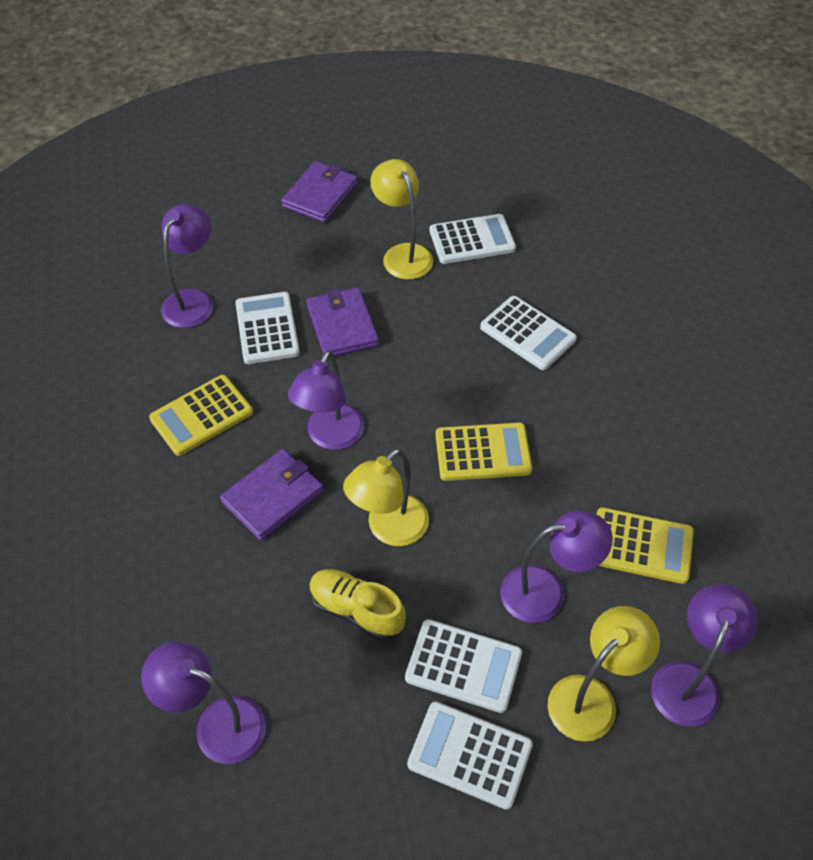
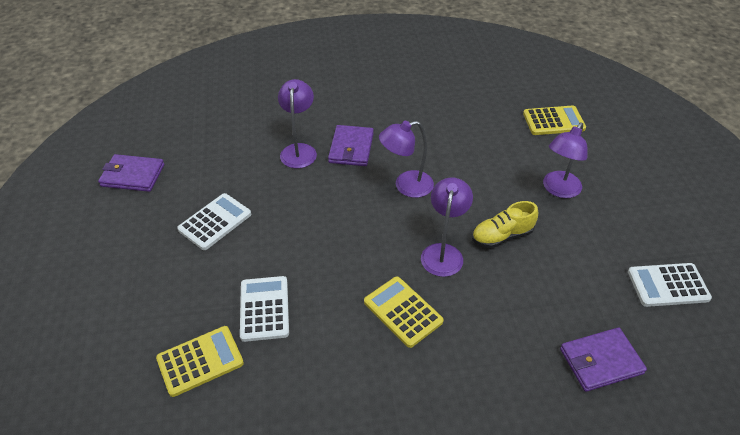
purple lamp: 5 -> 4
white calculator: 5 -> 3
yellow lamp: 3 -> 0

